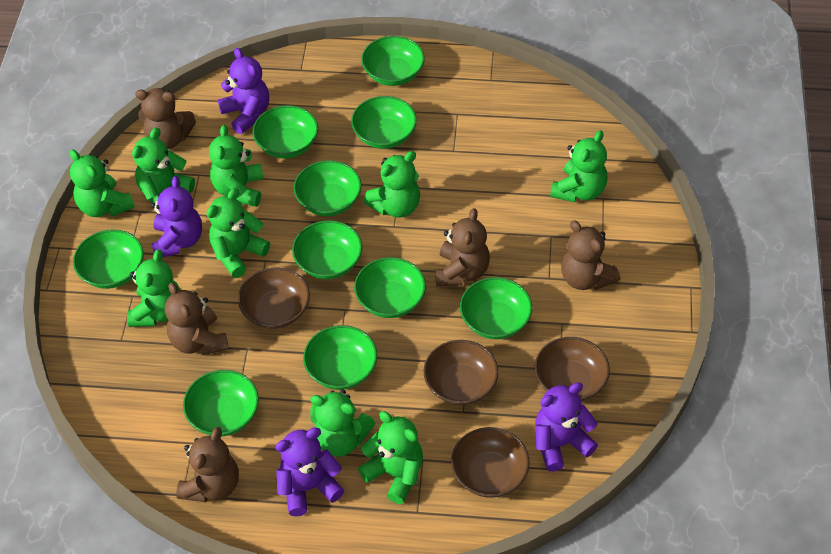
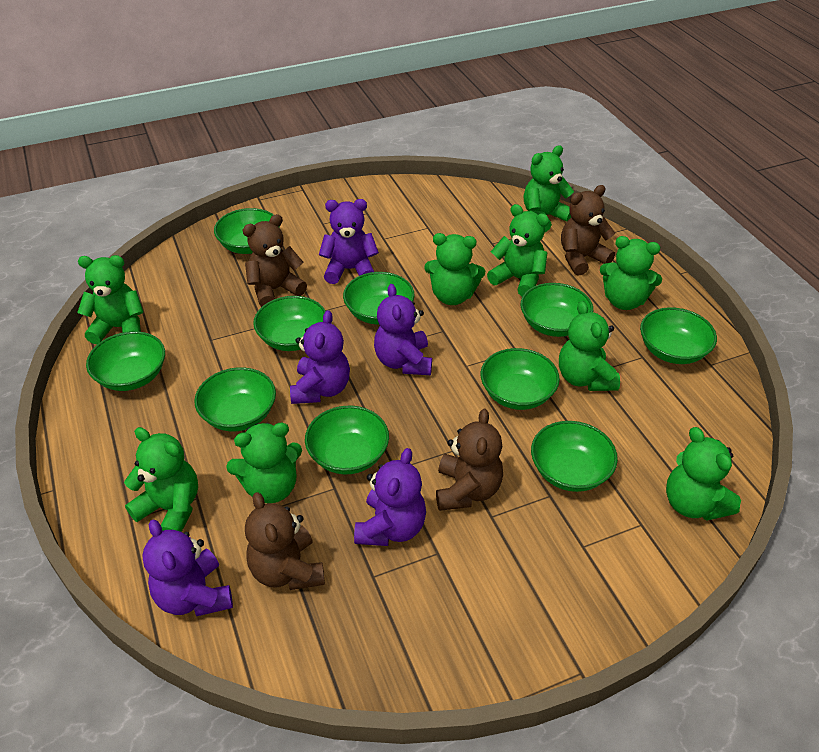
brown bowl: 4 -> 0
brown teddy bear: 5 -> 4
purple teddy bear: 4 -> 5

